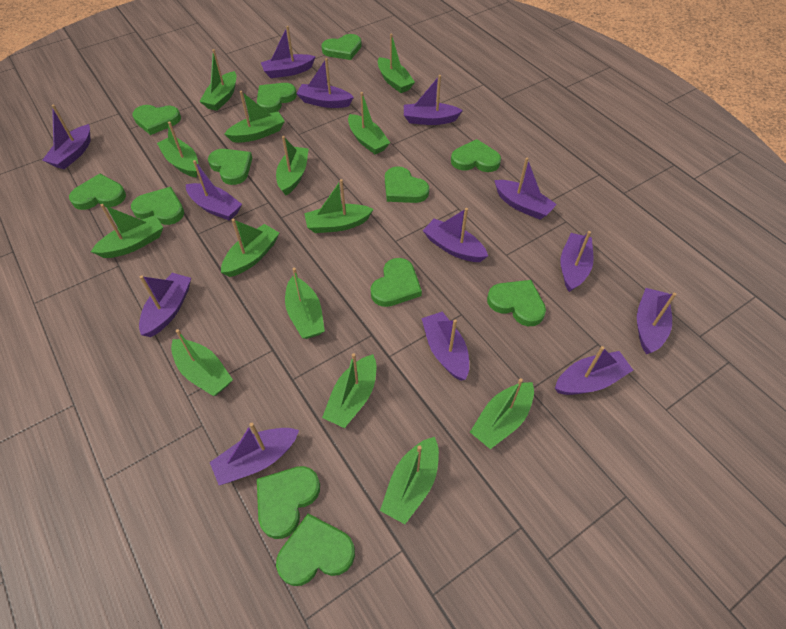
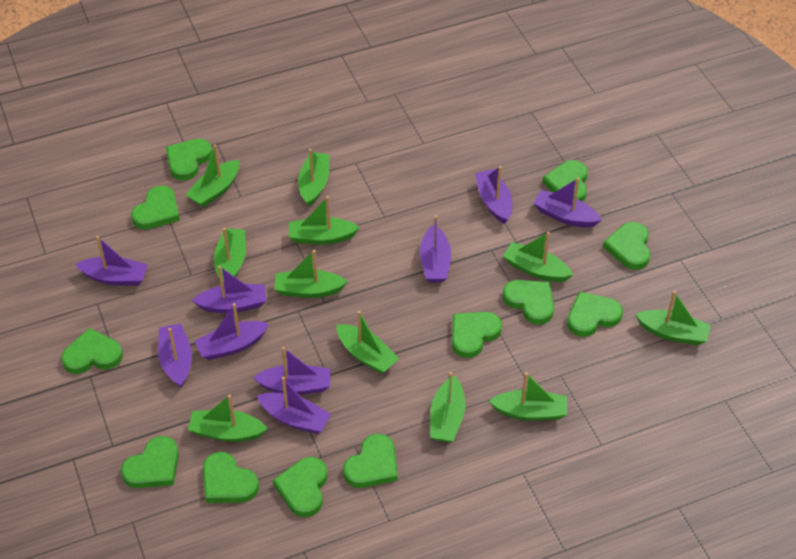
green boat: 14 -> 11
purple boat: 13 -> 9

